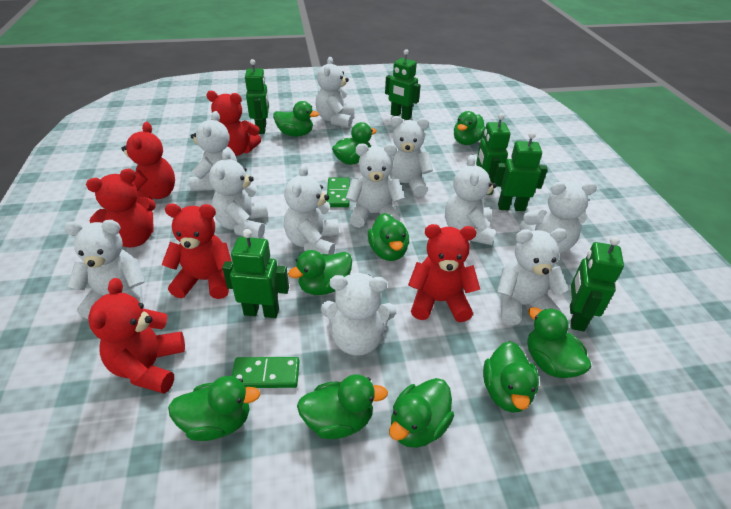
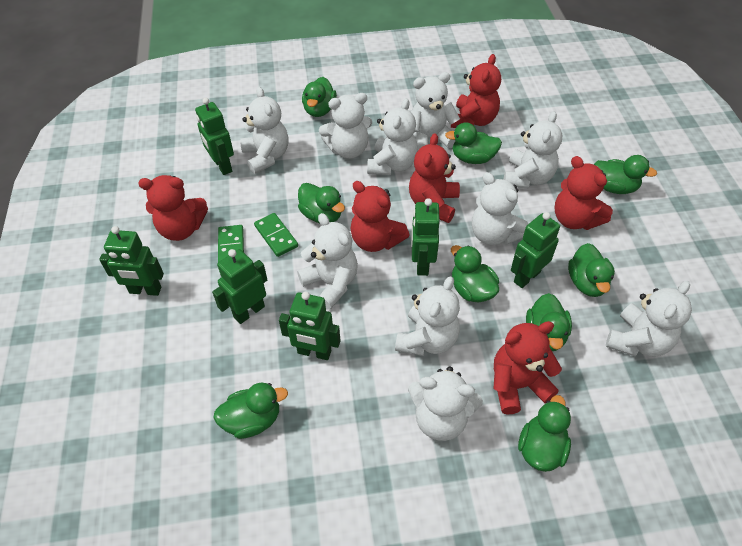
green duck: 10 -> 9
white teddy bear: 11 -> 10

